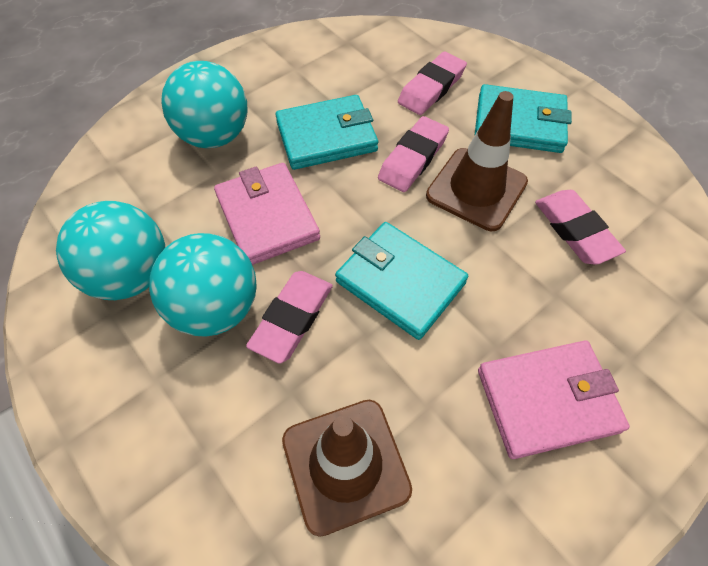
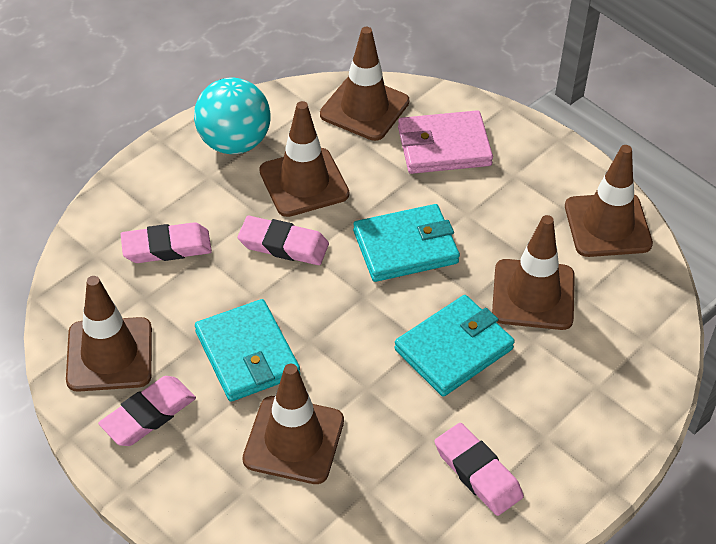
brown traffic cone: 2 -> 6
pink wallet: 2 -> 1
turquoise ball: 3 -> 1

